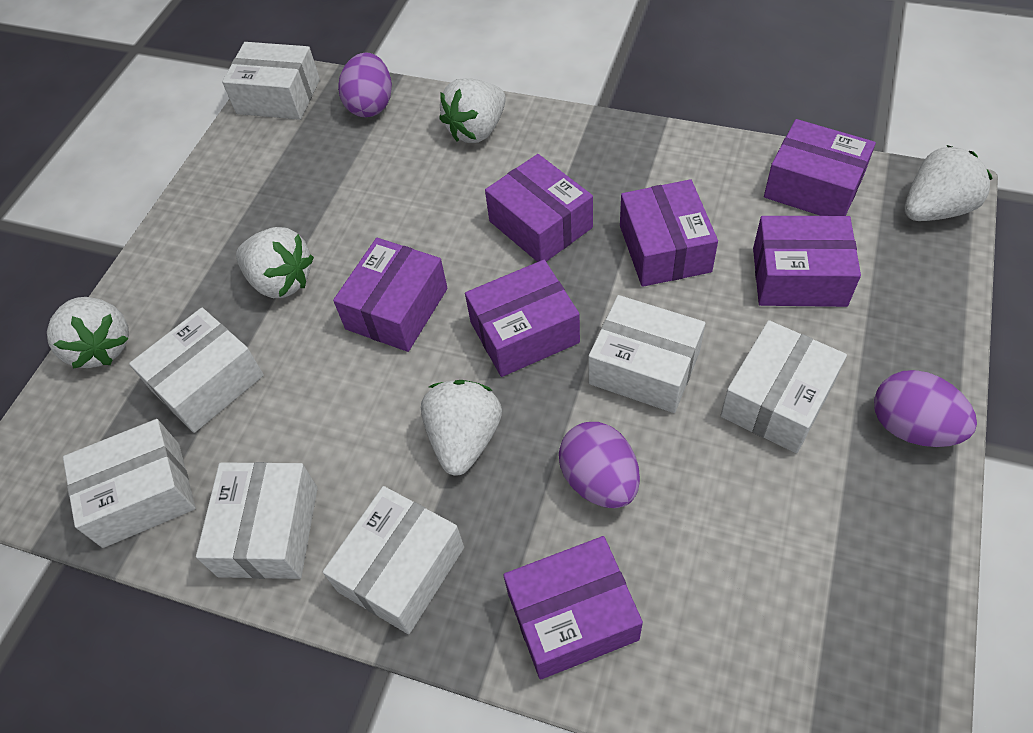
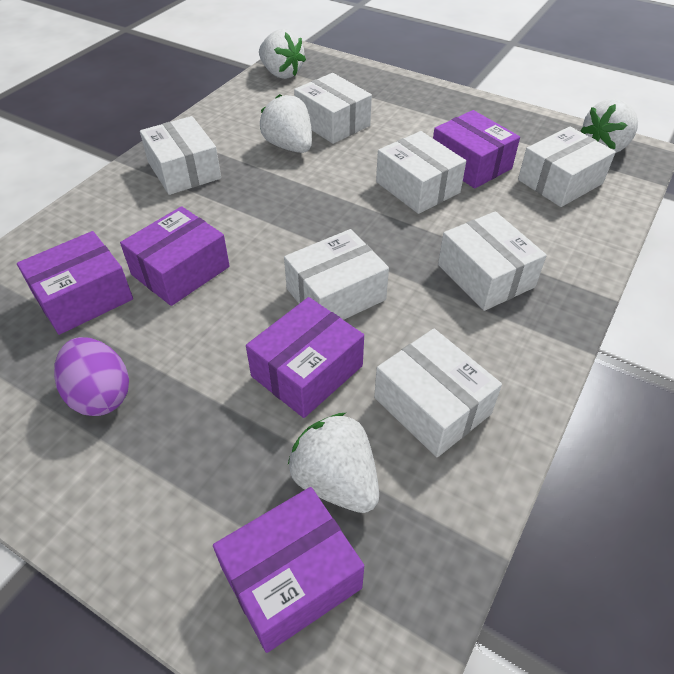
purple box: 7 -> 5
purple egg: 3 -> 1
white strawberry: 5 -> 4

